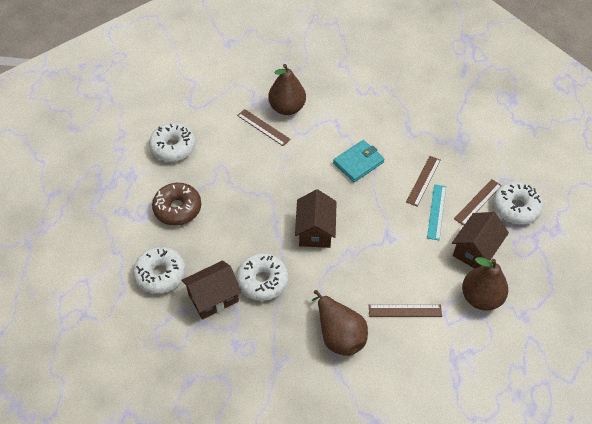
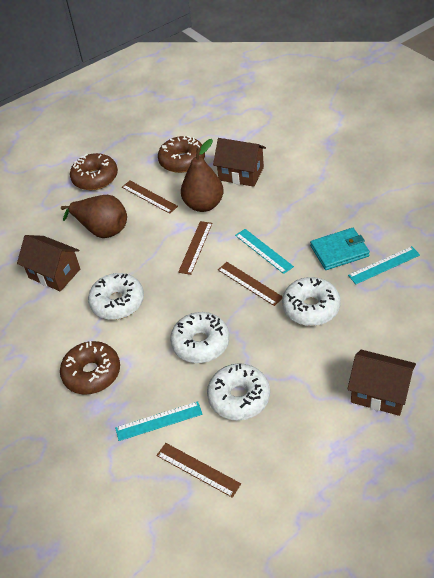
brown donut: 1 -> 3
brown pear: 3 -> 2
turquoise ruler: 1 -> 3

